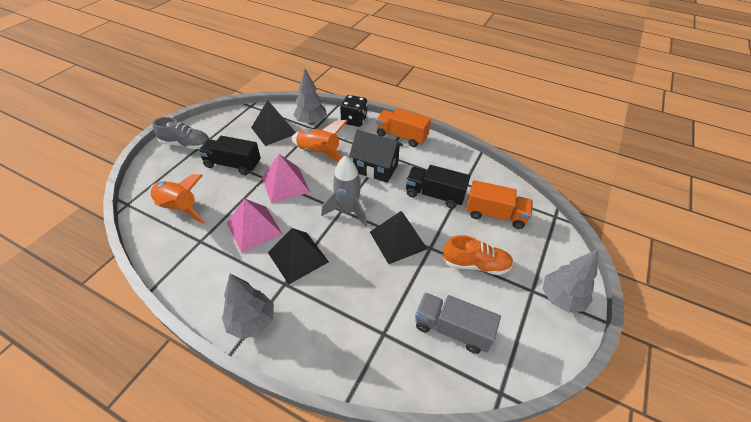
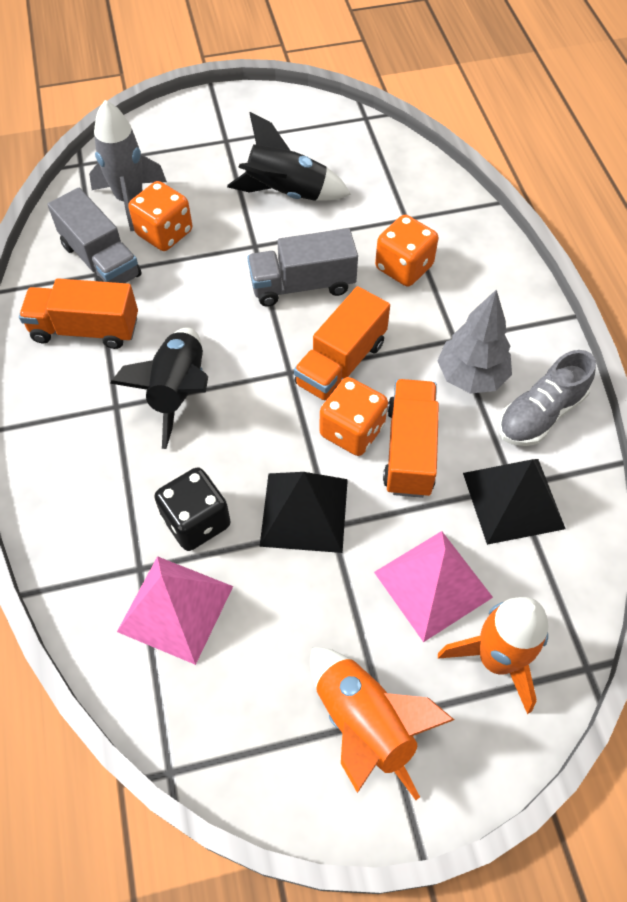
black house: 1 -> 0
black pyramid: 3 -> 2
black rocket: 0 -> 2
black truck: 2 -> 0
grey tree: 3 -> 1
grey truck: 1 -> 2
orange dice: 0 -> 3
orange shoe: 1 -> 0
orange truck: 2 -> 3

